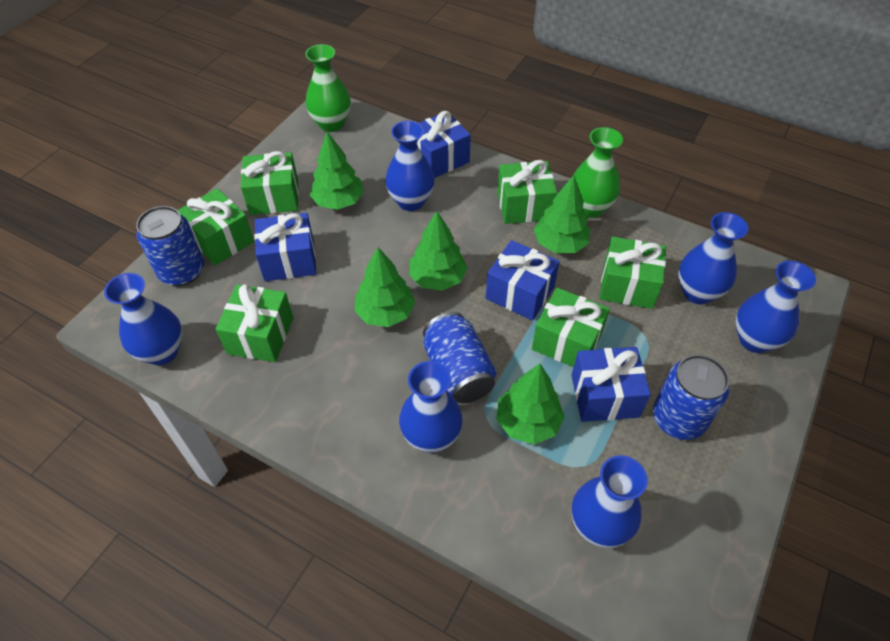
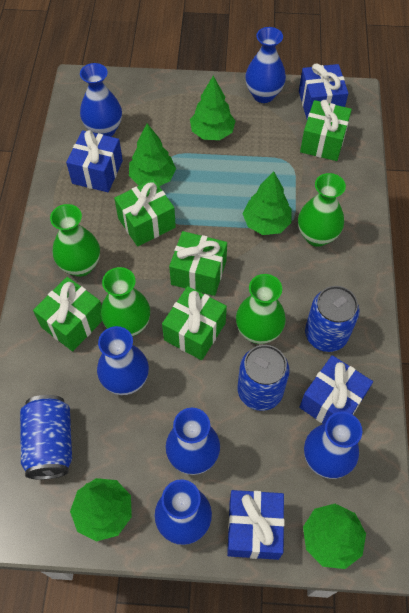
green gift: 6 -> 5
green vase: 2 -> 4

